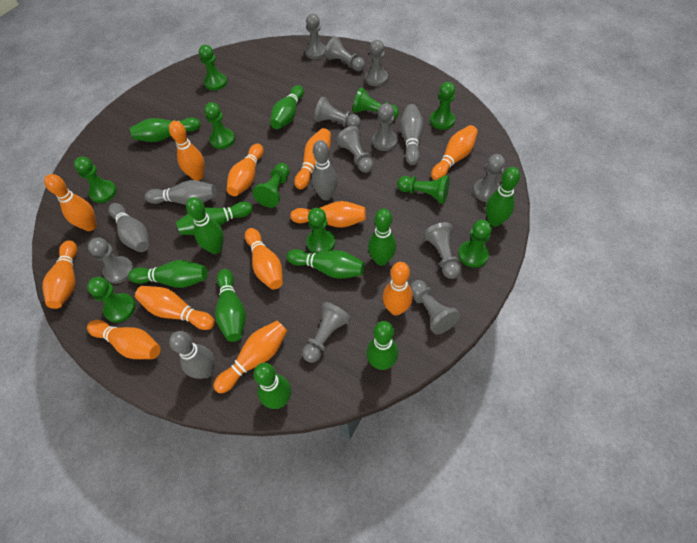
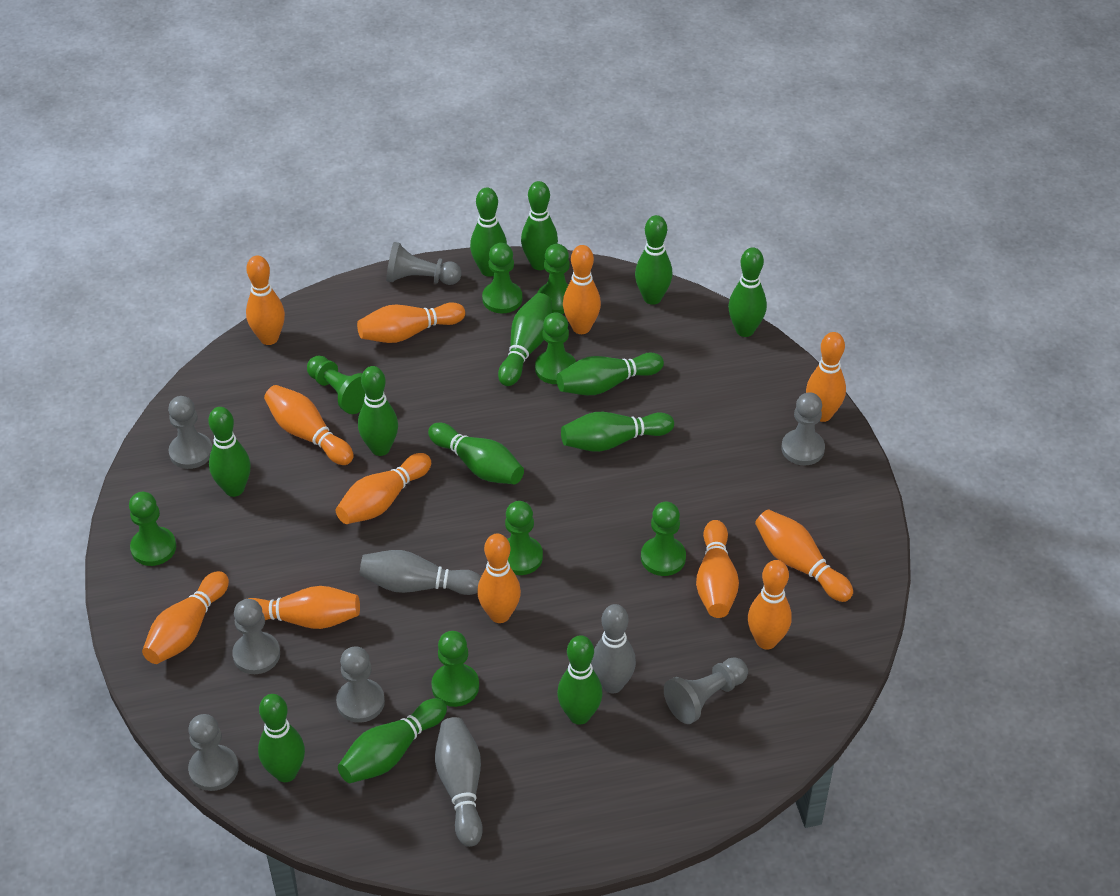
green bowling pin: 11 -> 13
green pawn: 10 -> 8
grey bowling pin: 5 -> 3
grey pawn: 11 -> 7

